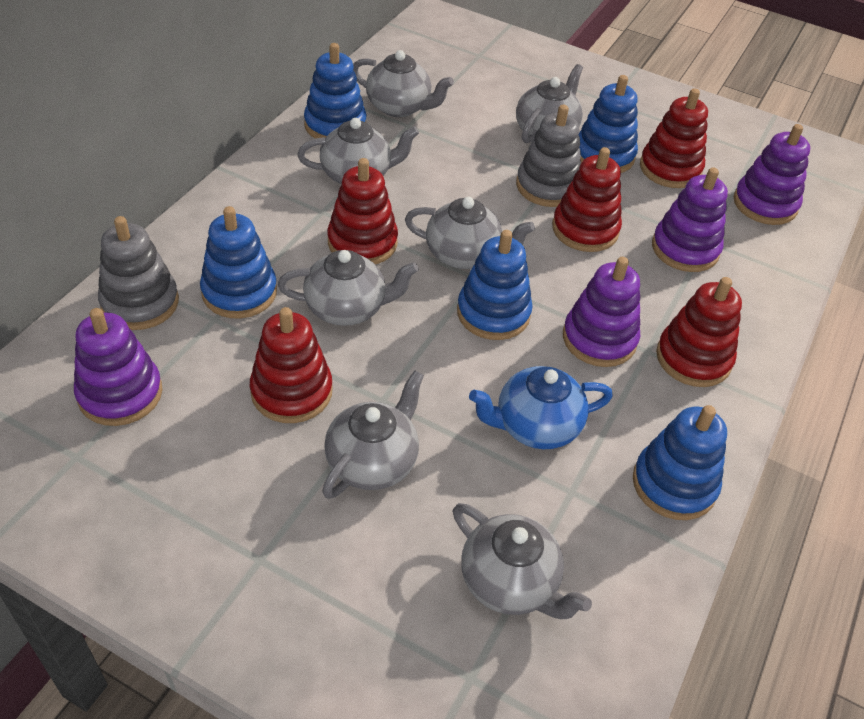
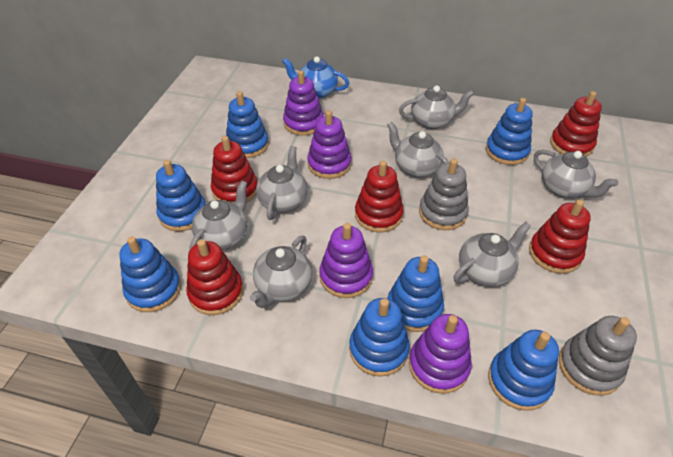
blue stacking toy: 5 -> 7

